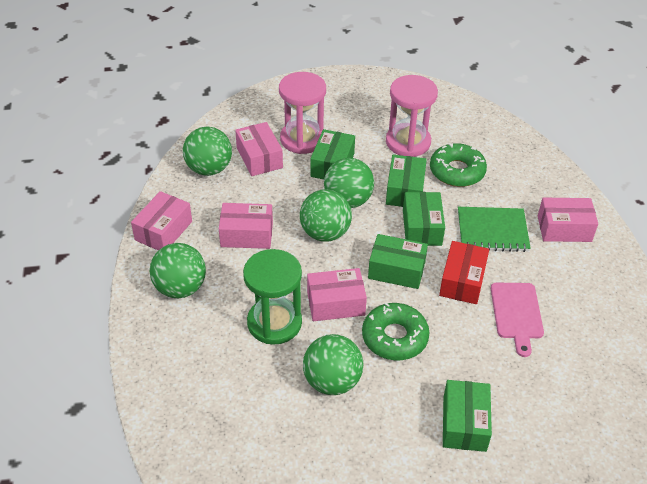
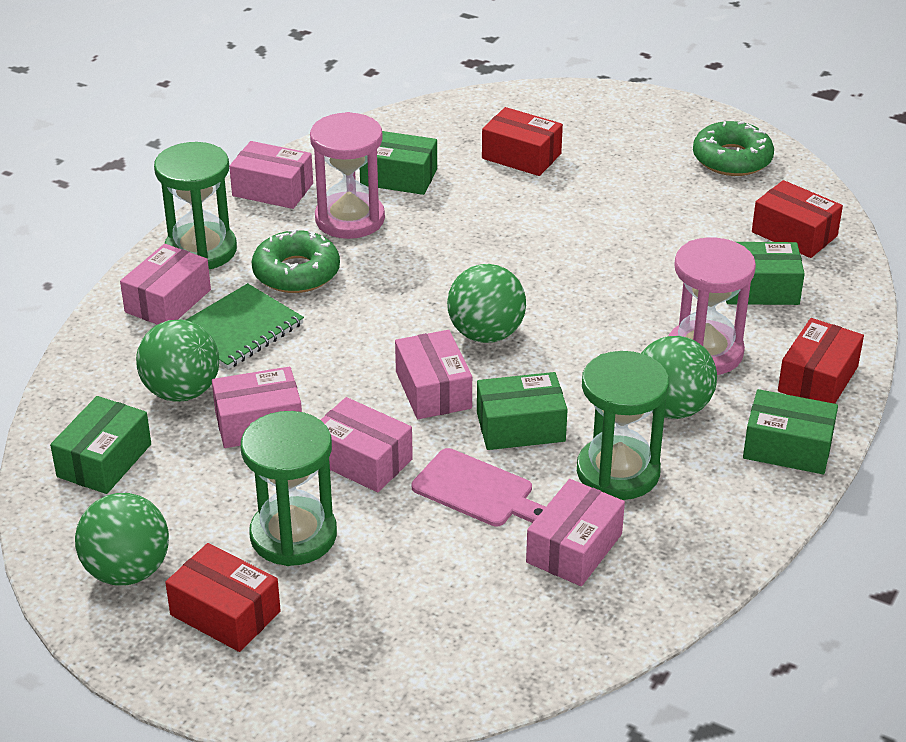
green ball: 5 -> 4
green hourglass: 1 -> 3
pink box: 5 -> 6
red box: 1 -> 4

